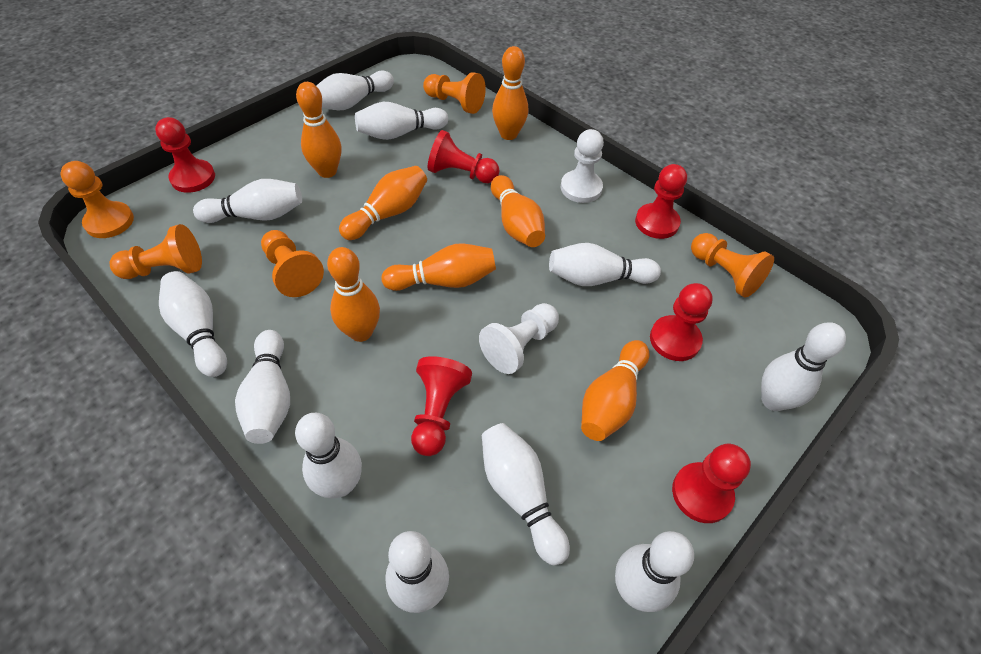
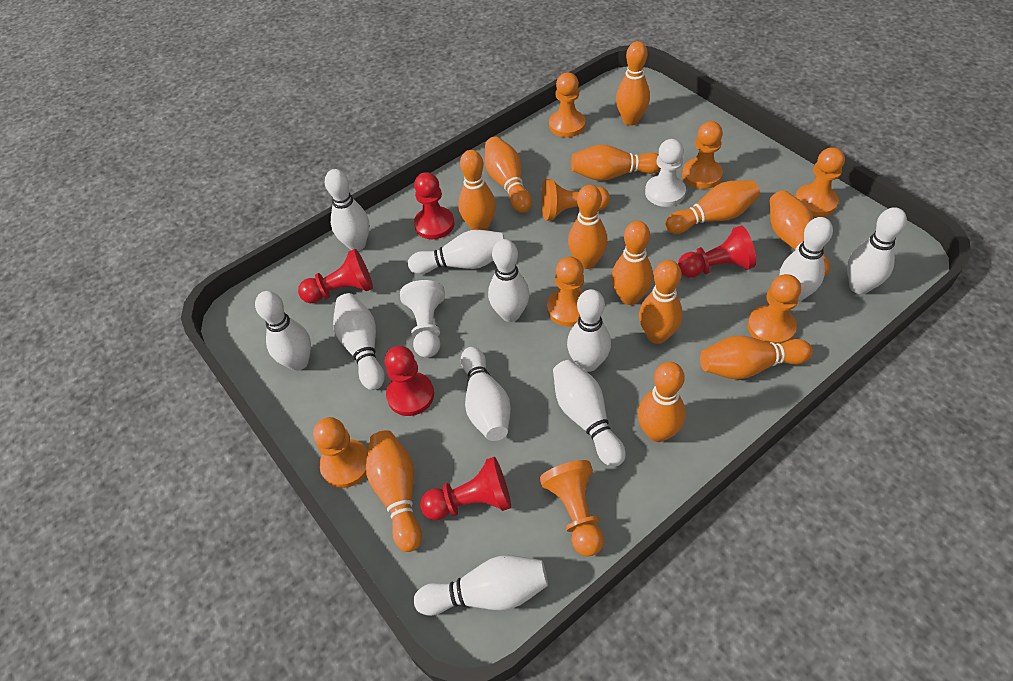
orange bowling pin: 7 -> 12
orange pawn: 5 -> 8
red pawn: 6 -> 5

